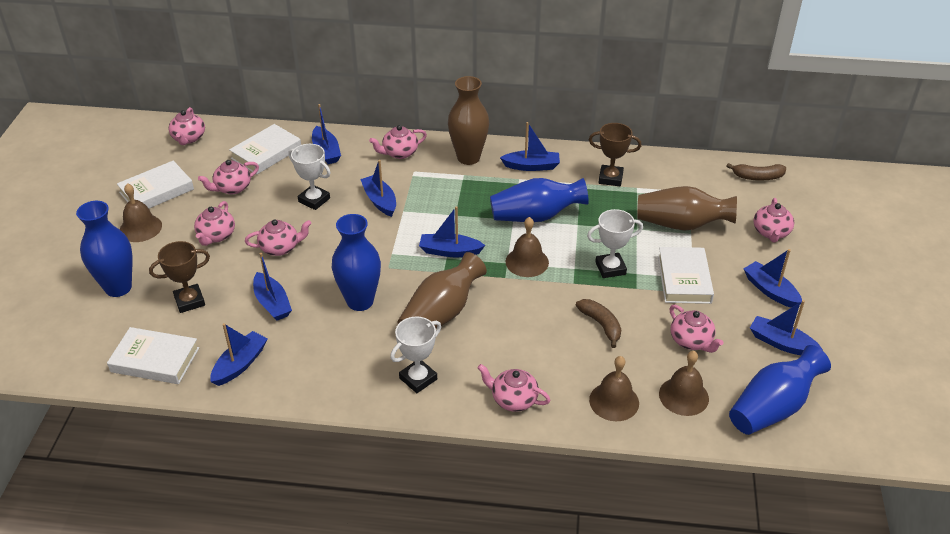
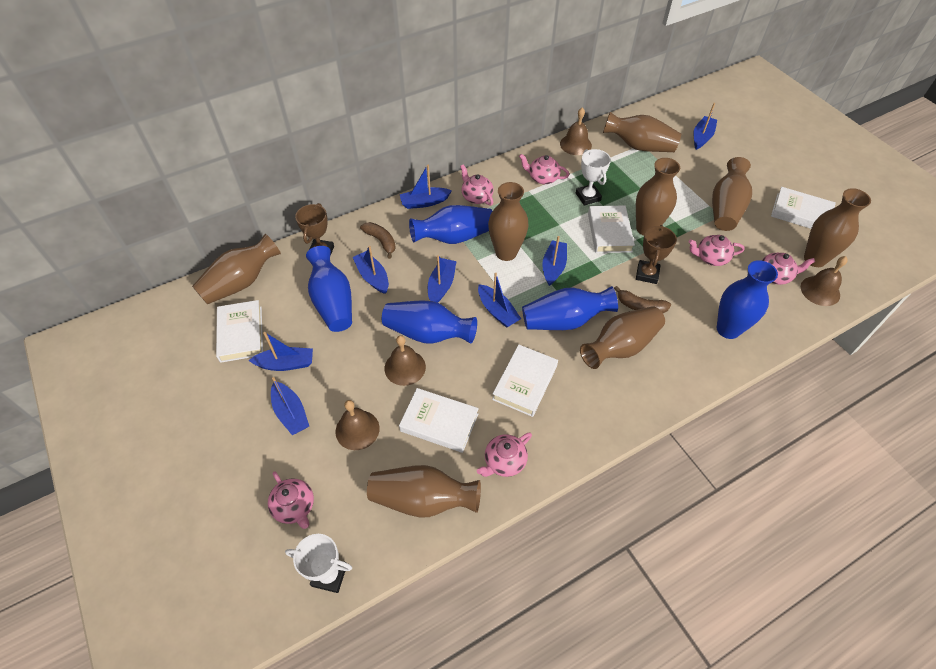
blue vase: 4 -> 5
brown vase: 3 -> 8
pink teapot: 8 -> 6
white book: 4 -> 5
white trophy: 3 -> 2

